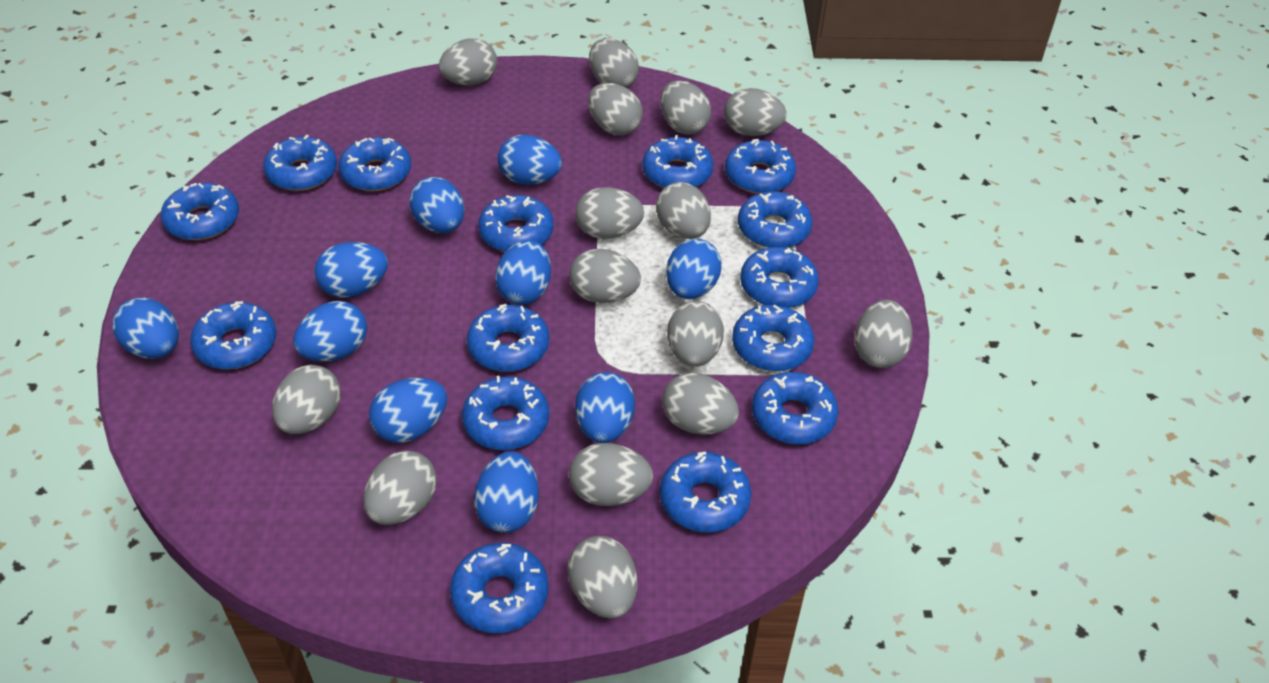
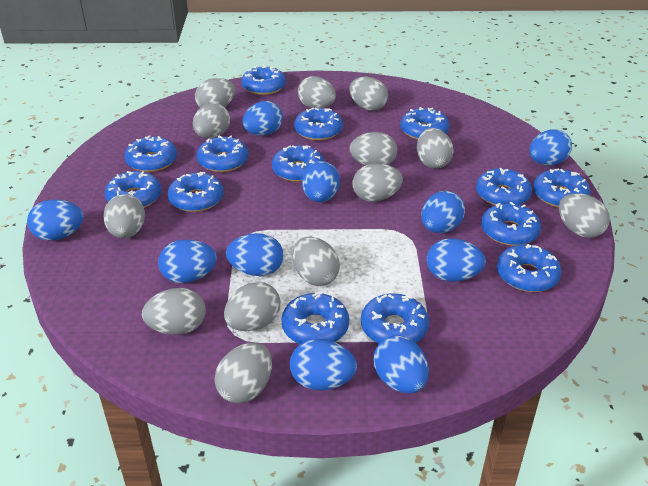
blue donut: 15 -> 14
grey egg: 15 -> 13

